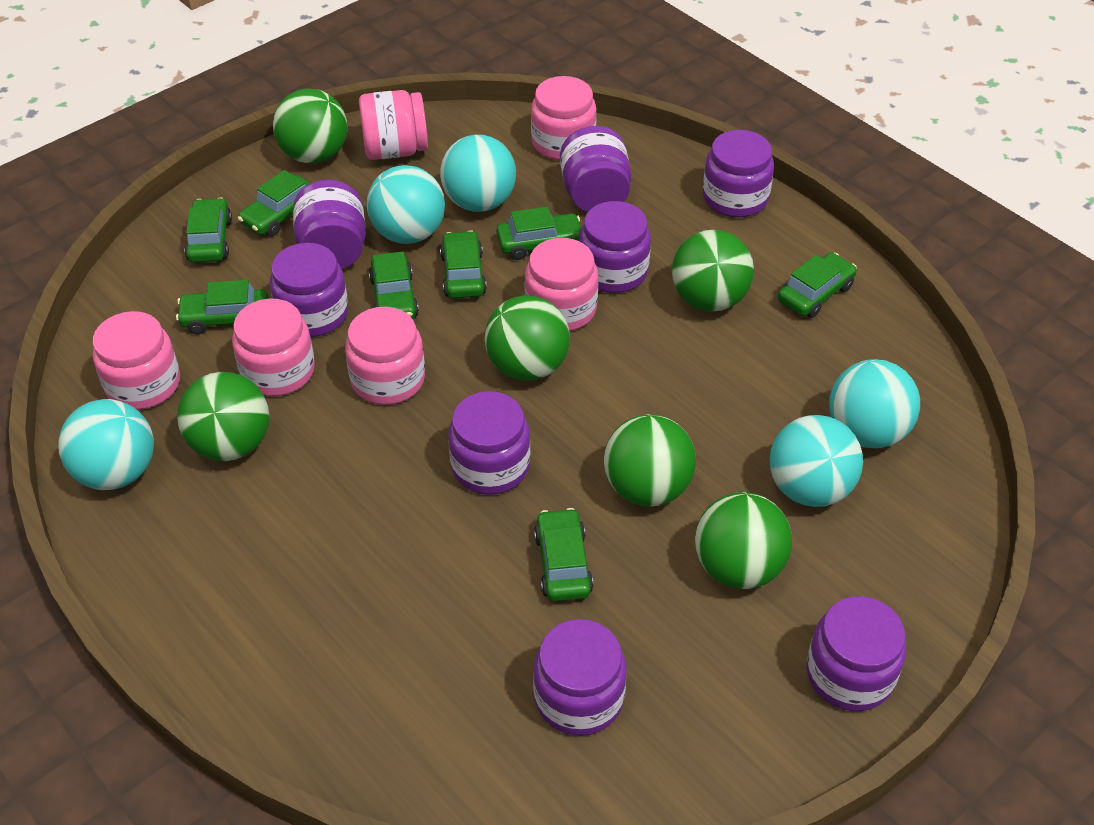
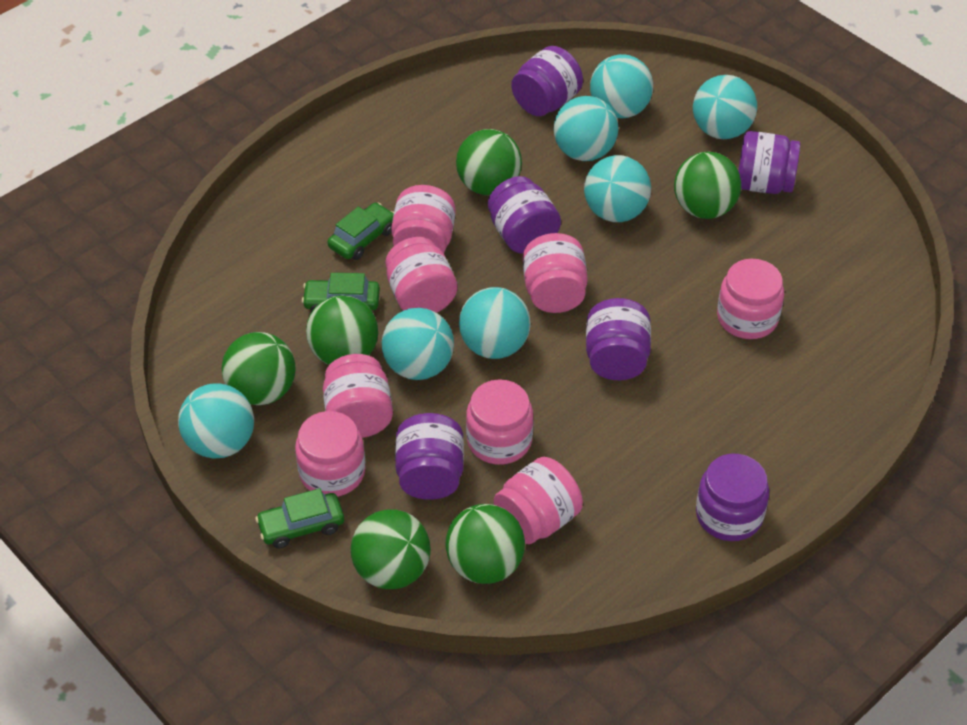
green car: 8 -> 3
pink jar: 6 -> 8
purple jar: 8 -> 6
turquoise ball: 5 -> 7

